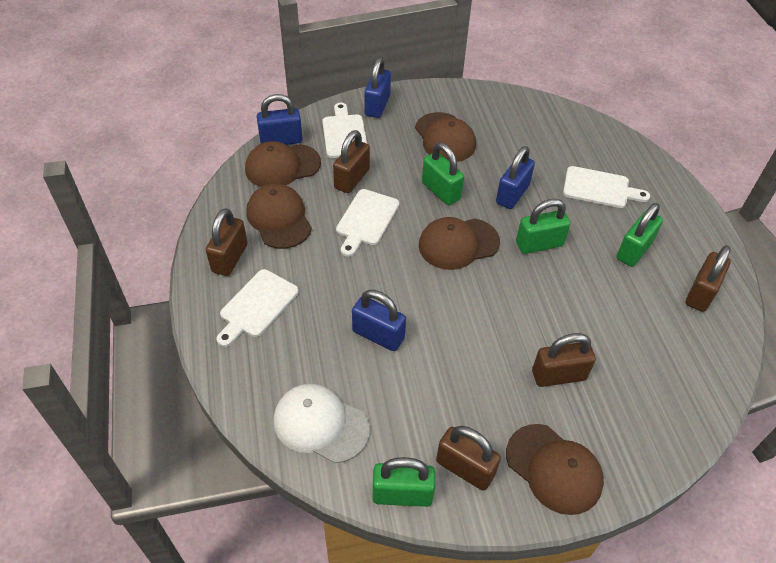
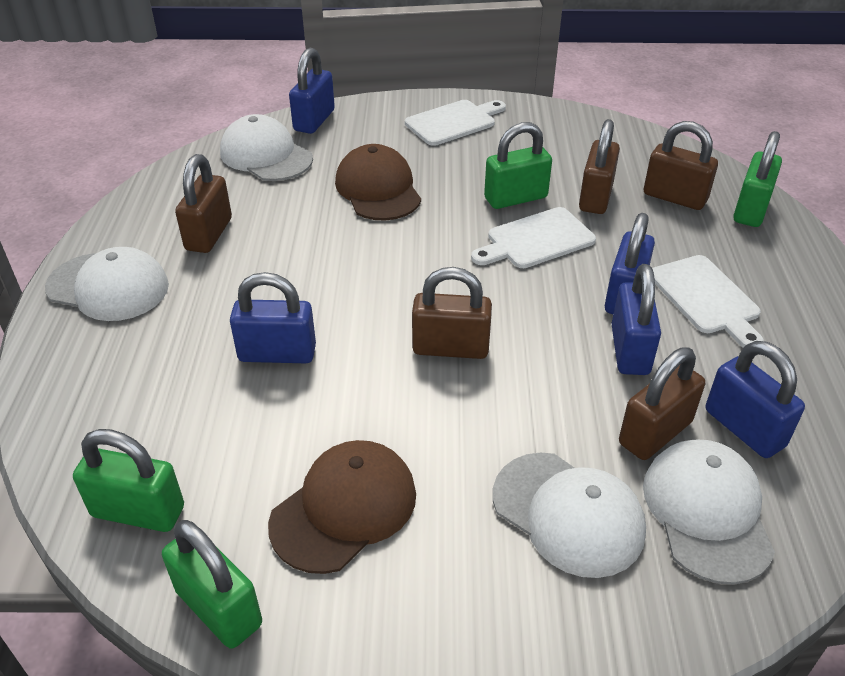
blue padlock: 4 -> 5
brown cap: 5 -> 2
white cap: 1 -> 4
white cutting board: 4 -> 3

